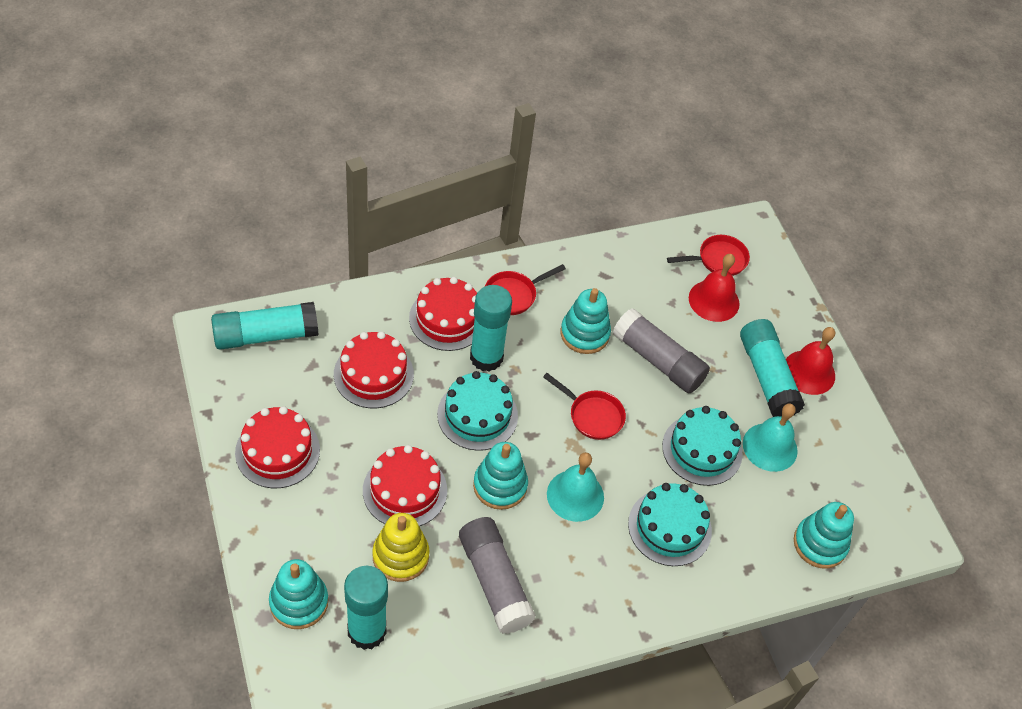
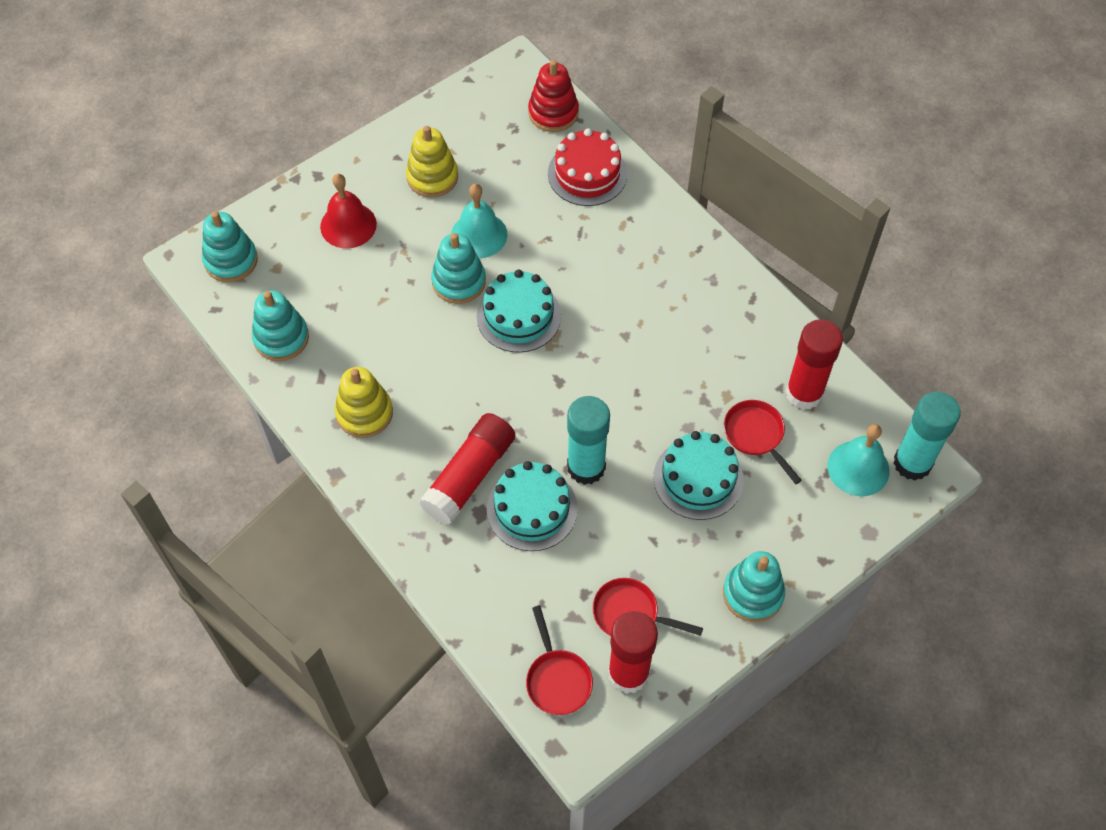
grey glue stick: 2 -> 0
red bell: 2 -> 1
red cake: 4 -> 1
red glue stick: 0 -> 3
red stacking toy: 0 -> 1
turquoise glue stick: 4 -> 2
yellow stacking toy: 1 -> 2

